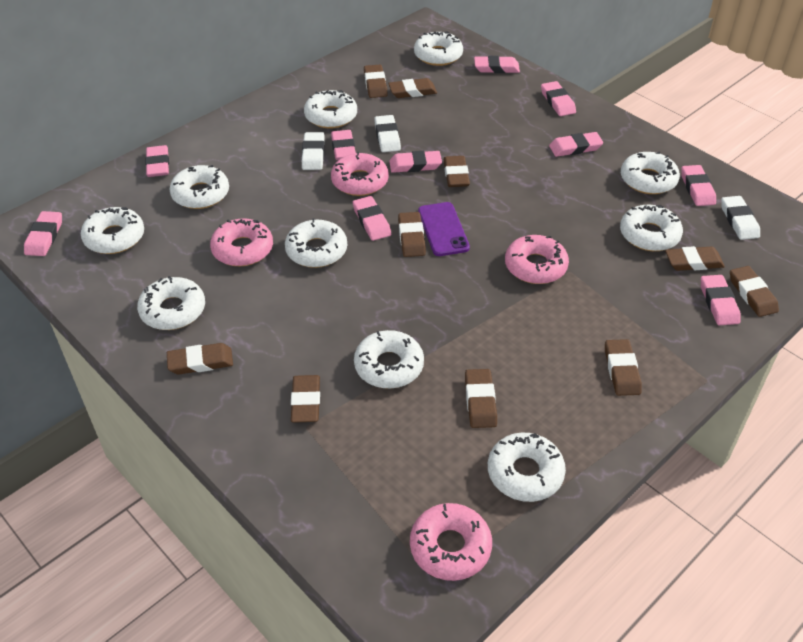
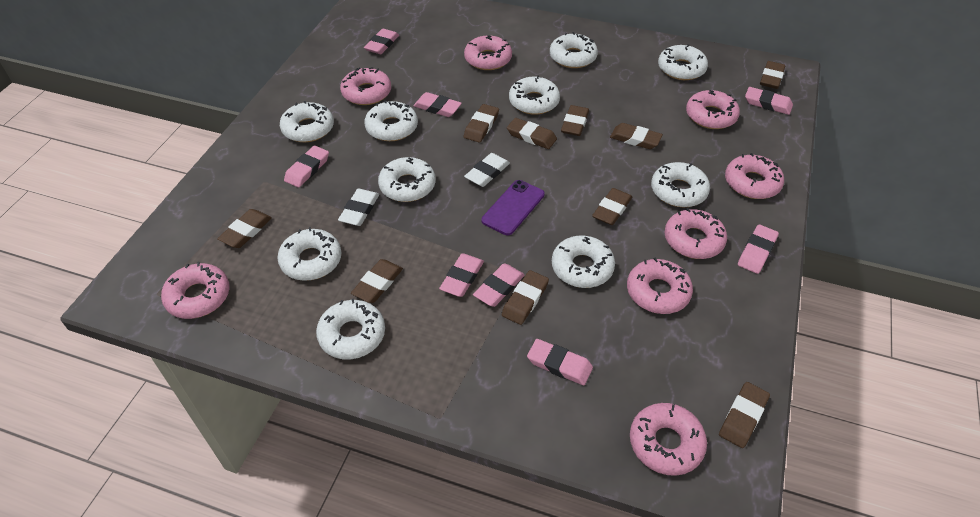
pink donut: 4 -> 8
pink eraser: 10 -> 8
white eraser: 3 -> 2

